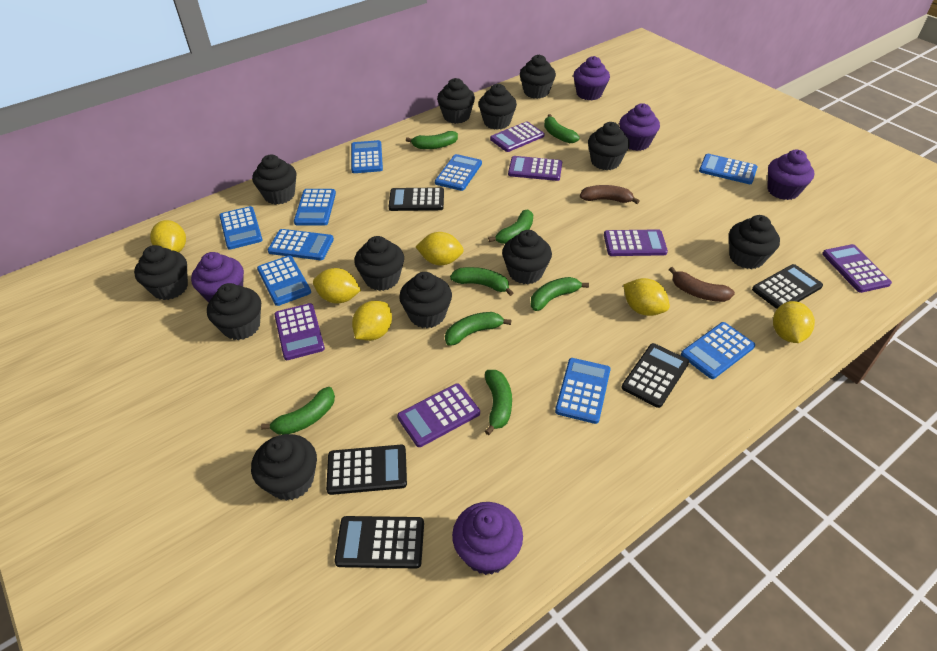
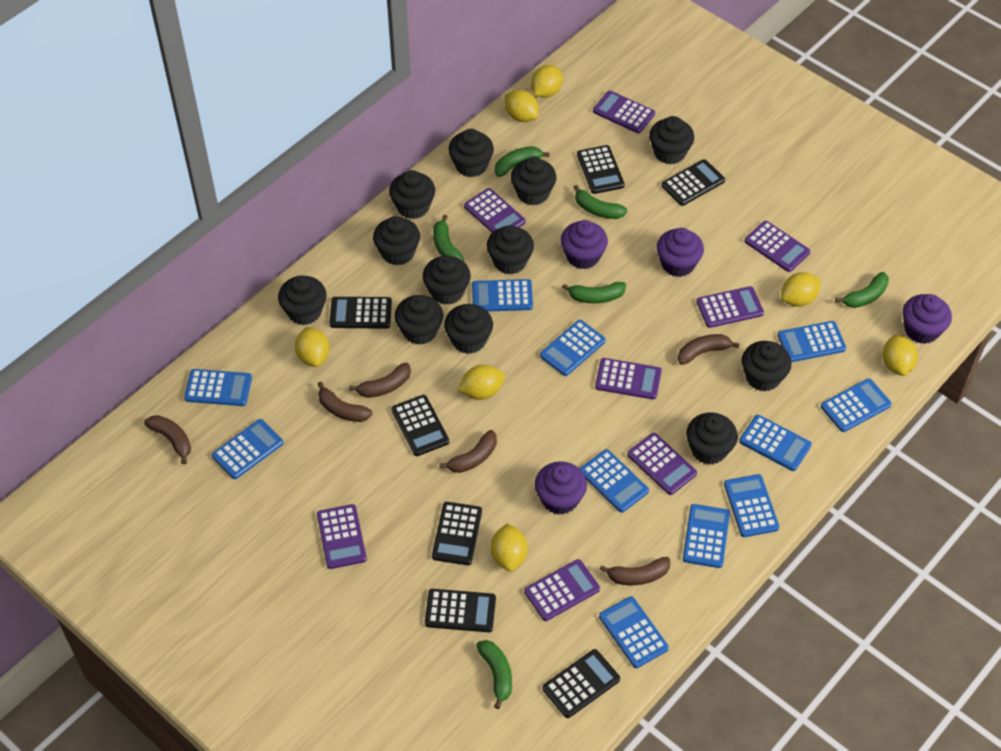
black calculator: 5 -> 7
blue calculator: 9 -> 11
brown banana: 2 -> 6
green banana: 8 -> 6
purple calculator: 6 -> 8
purple cupcake: 5 -> 4
yellow lemon: 6 -> 7

